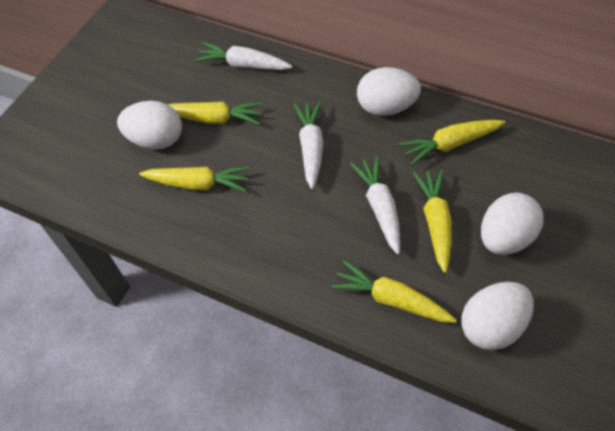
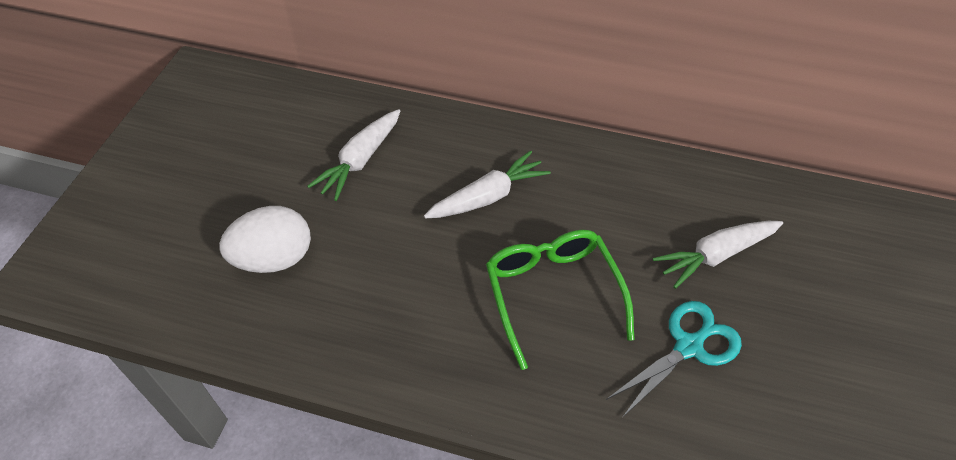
green glasses: 0 -> 1
turquoise scissors: 0 -> 1
white egg: 4 -> 1
yellow carrot: 5 -> 0

